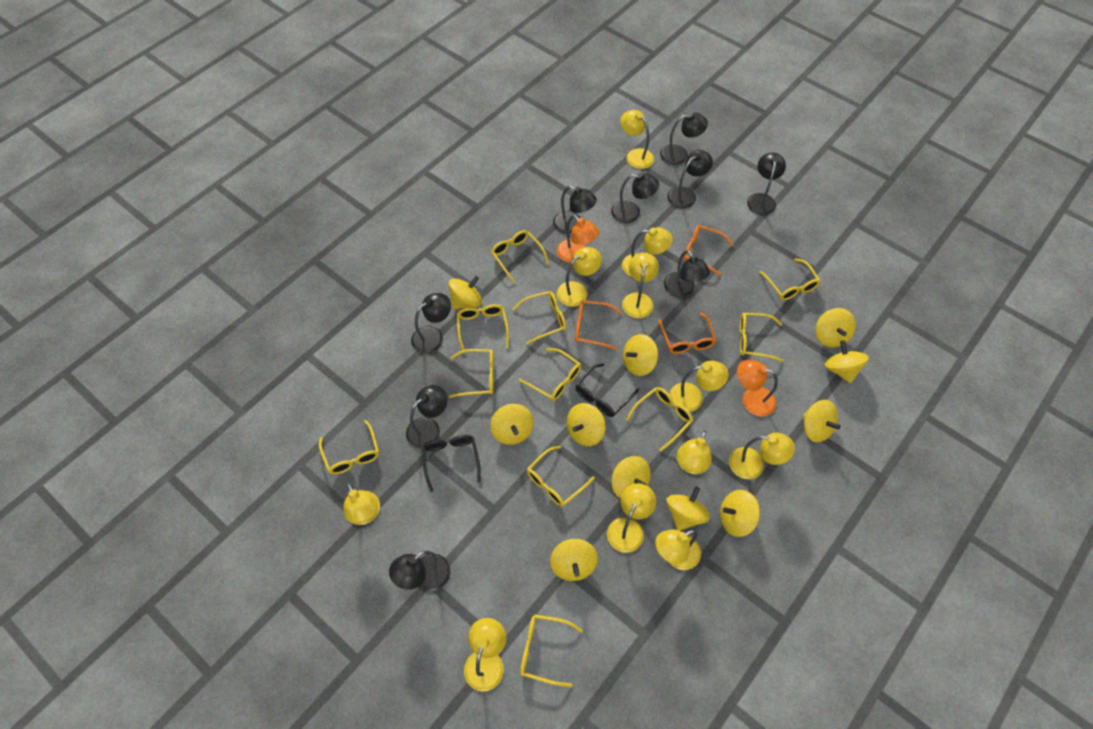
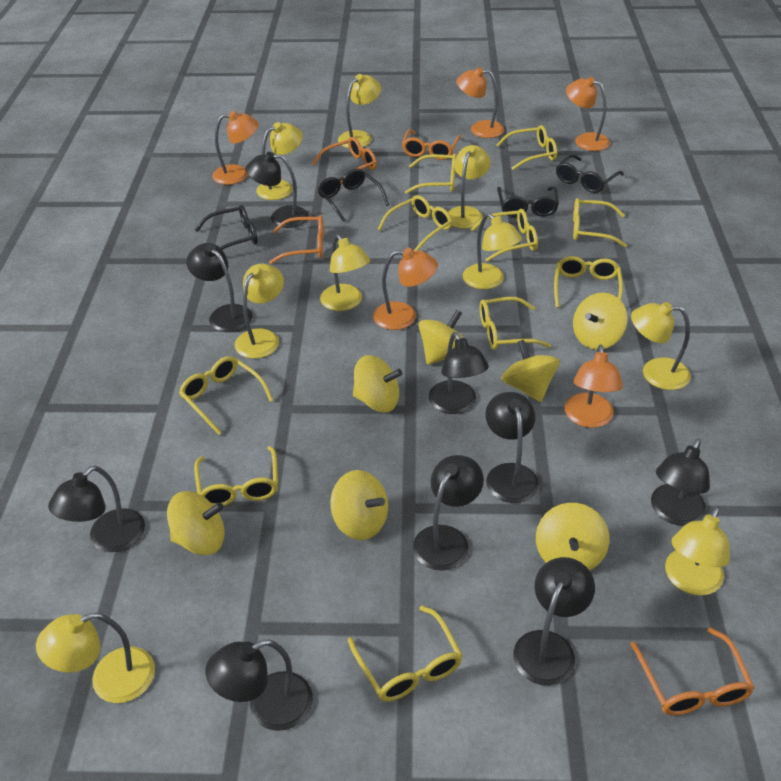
black glasses: 2 -> 4
orange glasses: 3 -> 4
orange lamp: 2 -> 5
yellow glasses: 11 -> 10
yellow lamp: 11 -> 9
yellow spinning top: 11 -> 7

